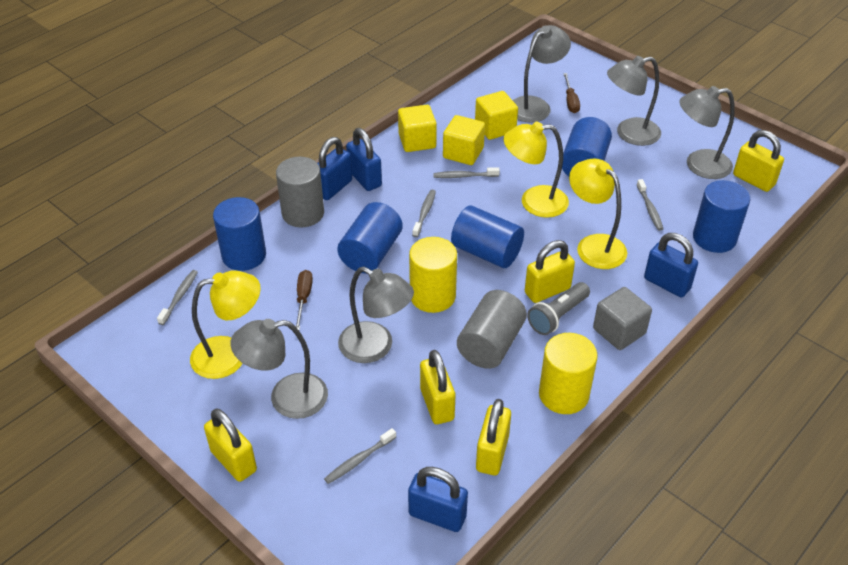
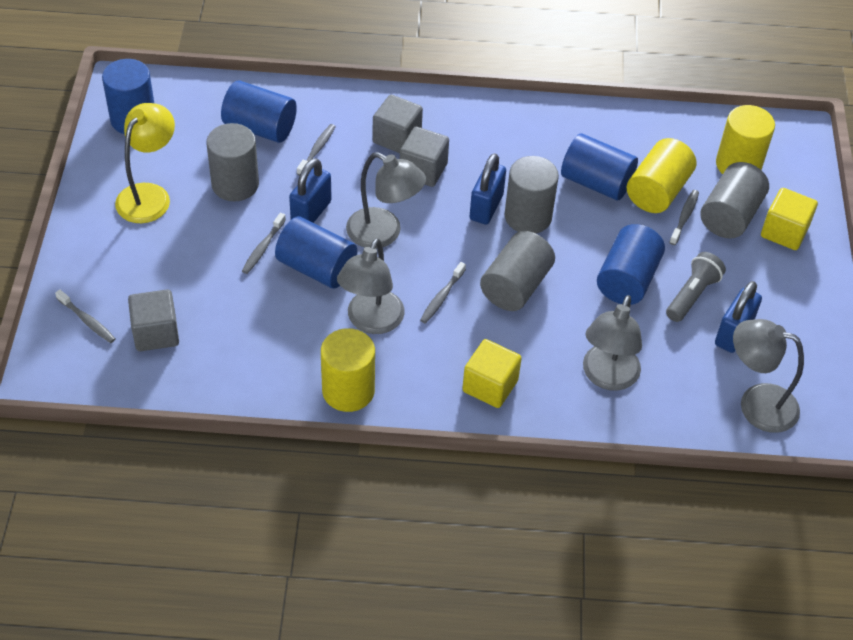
blue padlock: 4 -> 3
brown screwdriver: 2 -> 0
grey cube: 1 -> 3
grey cylinder: 2 -> 4
grey lamp: 5 -> 4
yellow cube: 3 -> 2
yellow cylinder: 2 -> 3
yellow lamp: 3 -> 1
yellow padlock: 5 -> 0

